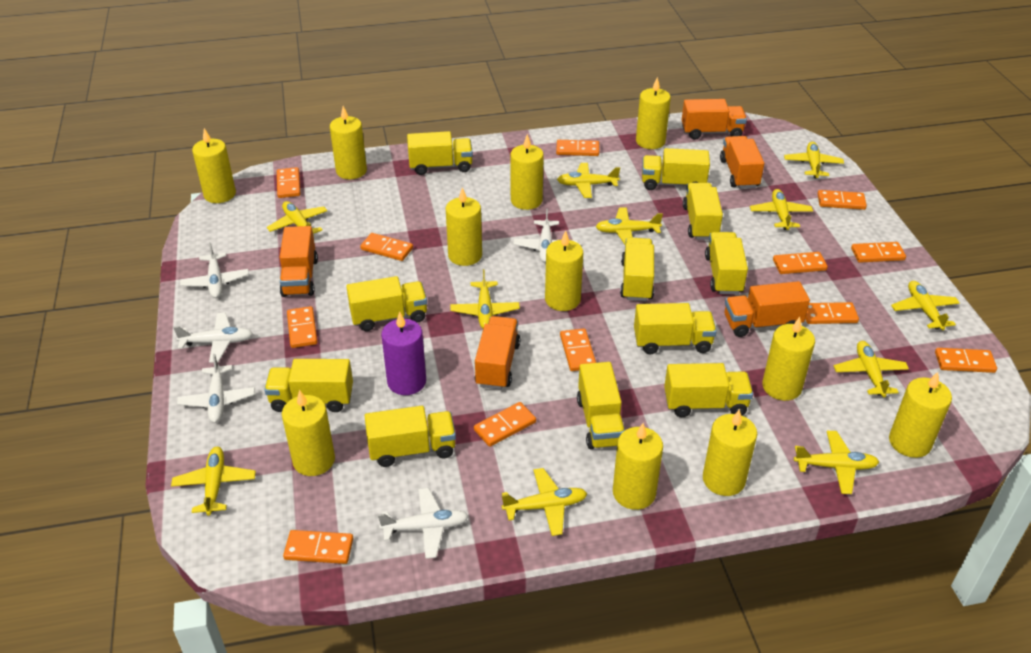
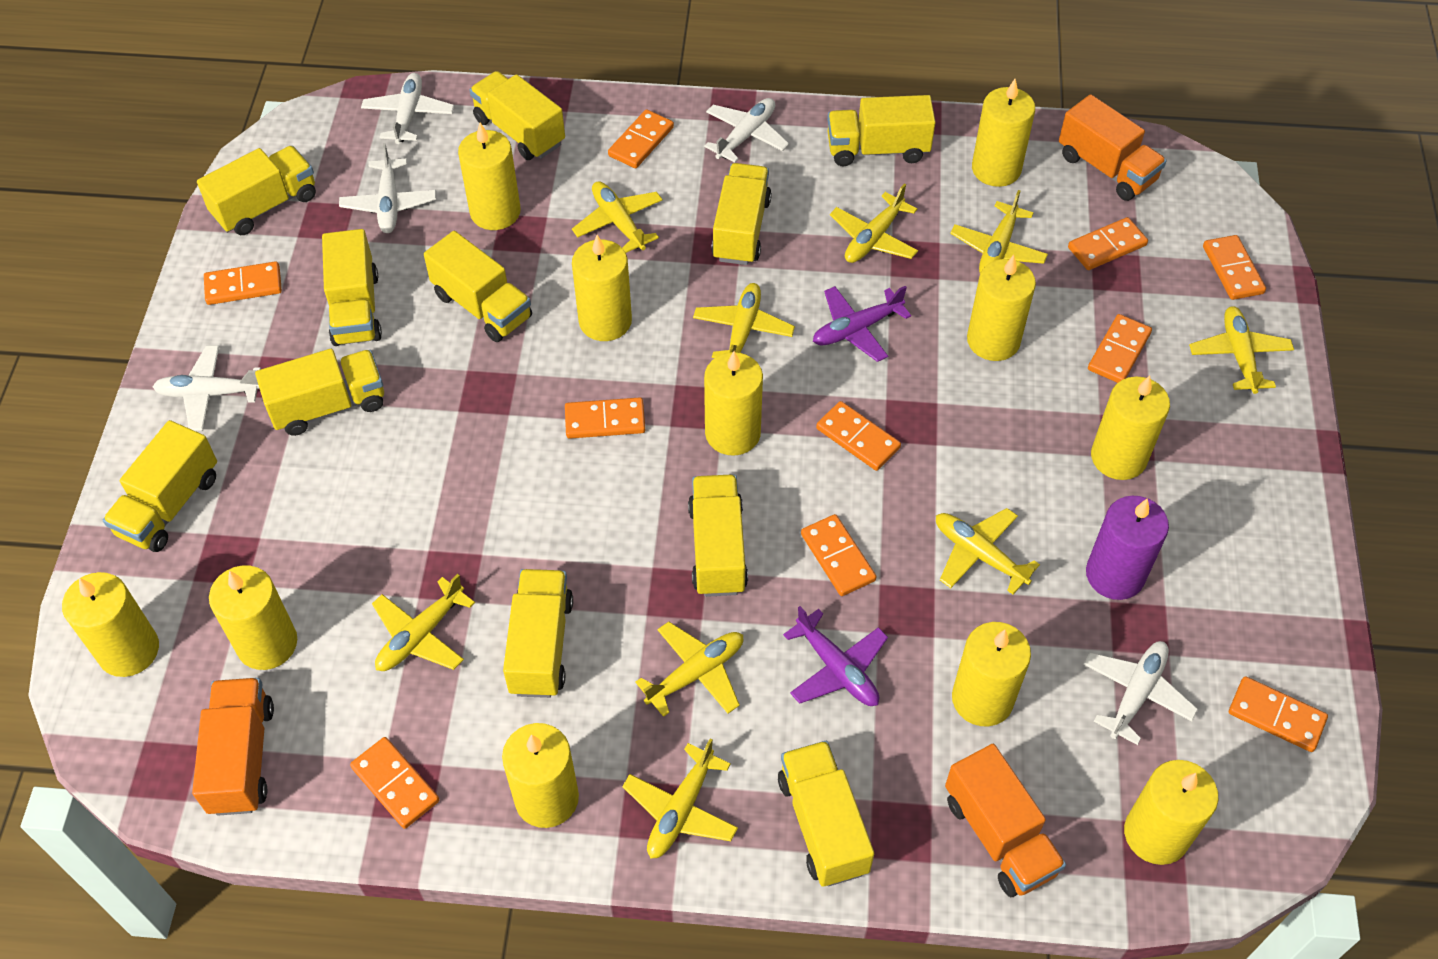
orange domino: 12 -> 10
orange truck: 5 -> 3
purple plane: 0 -> 2
yellow plane: 11 -> 9

